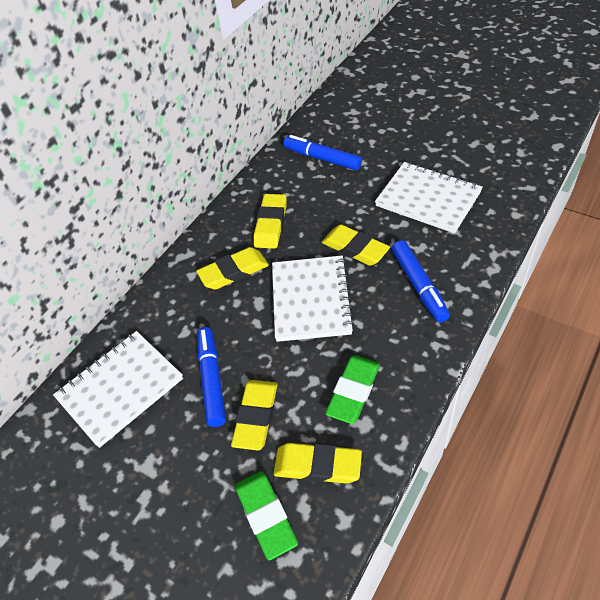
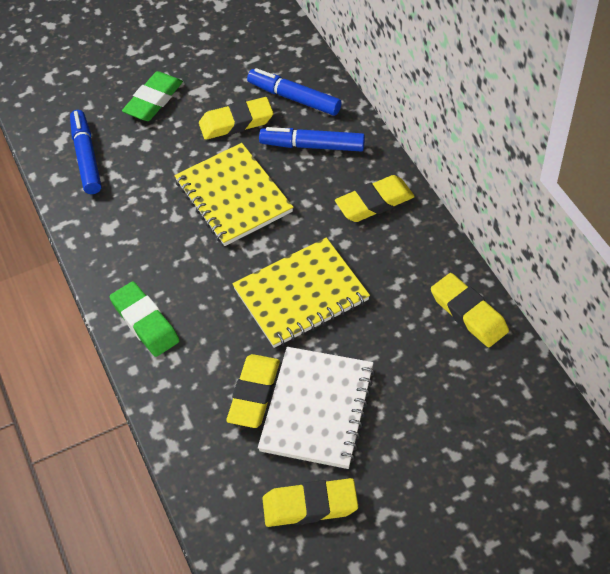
white notebook: 3 -> 1
yellow notebook: 0 -> 2

